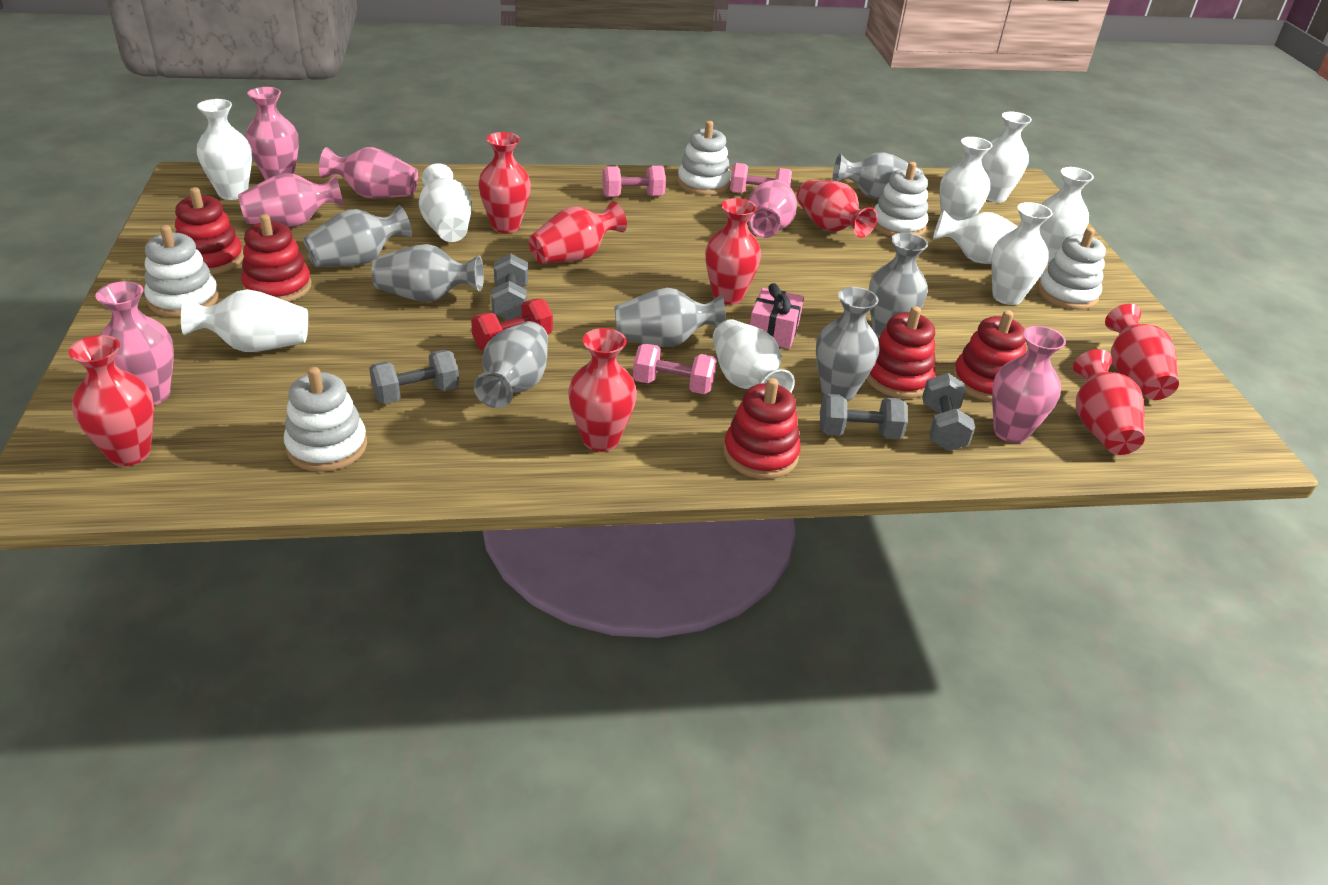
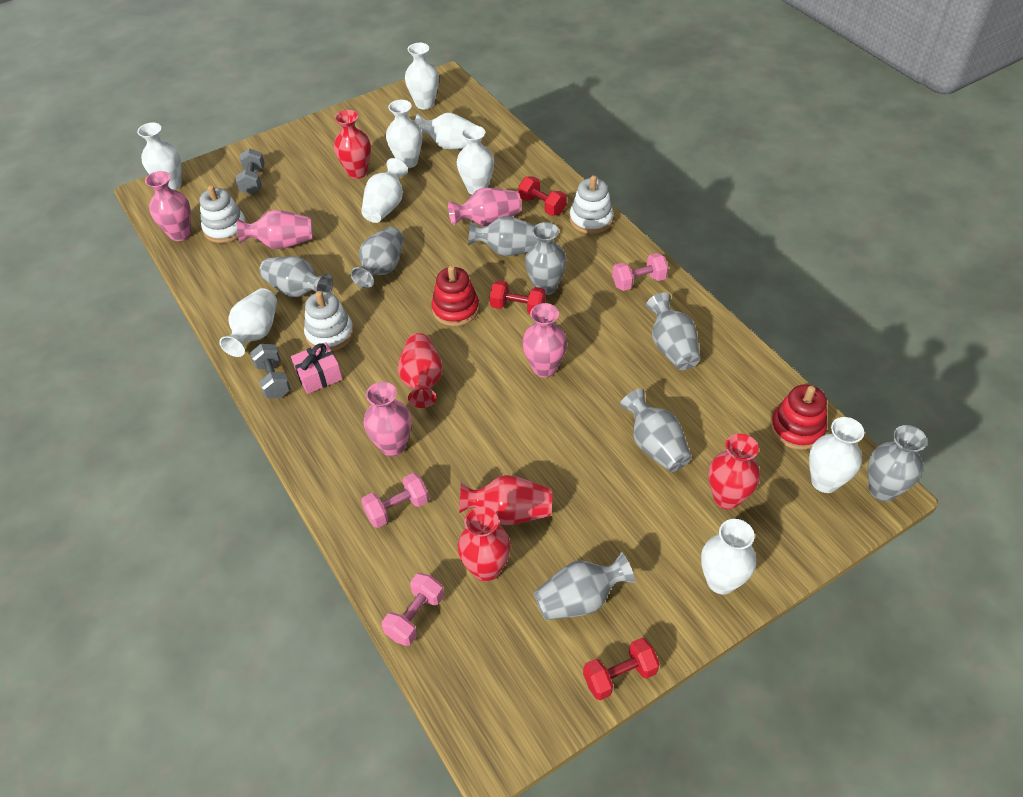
grey dumbbell: 4 -> 2
grey vase: 7 -> 8
pink vase: 6 -> 5
red dumbbell: 1 -> 3
red stacking toy: 5 -> 2
red vase: 8 -> 5
white stacking toy: 5 -> 3

